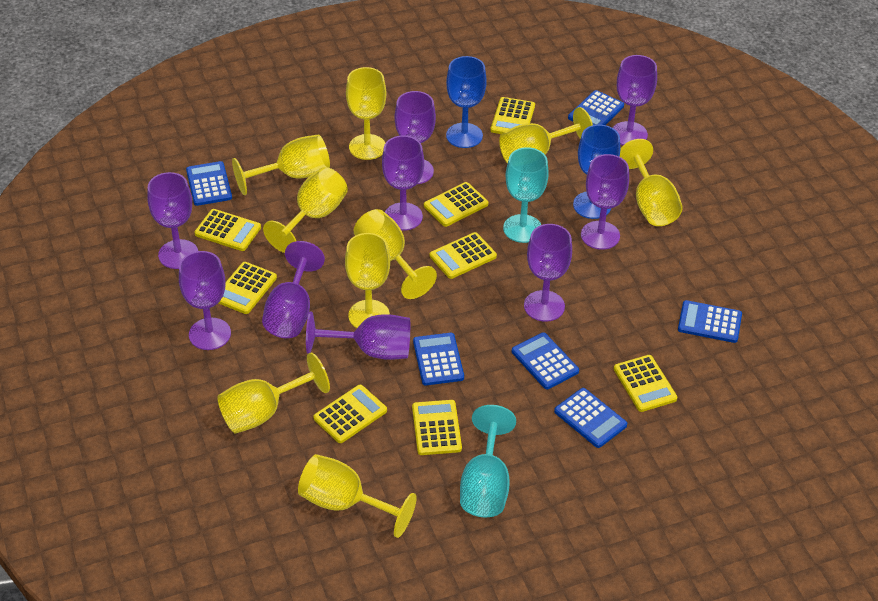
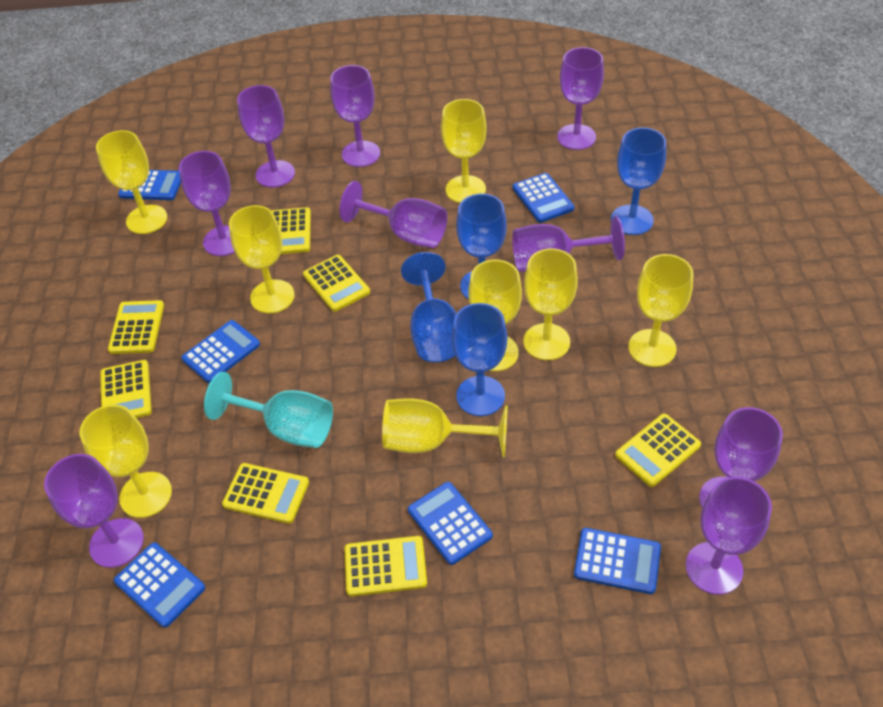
blue goblet: 2 -> 4
turquoise goblet: 2 -> 1
yellow calculator: 8 -> 7
yellow goblet: 9 -> 8

